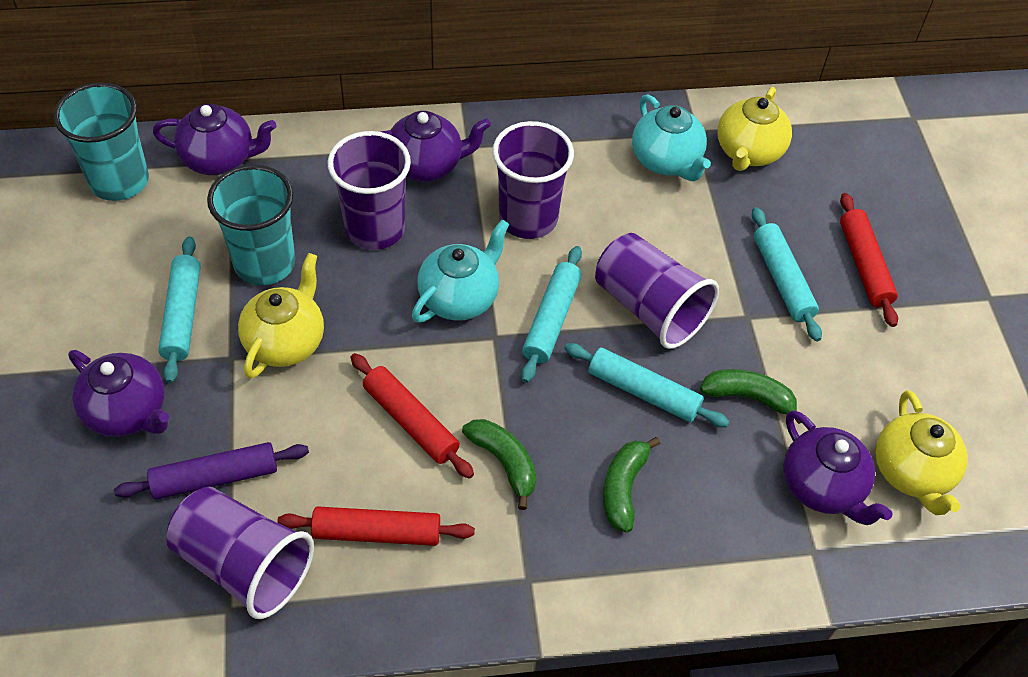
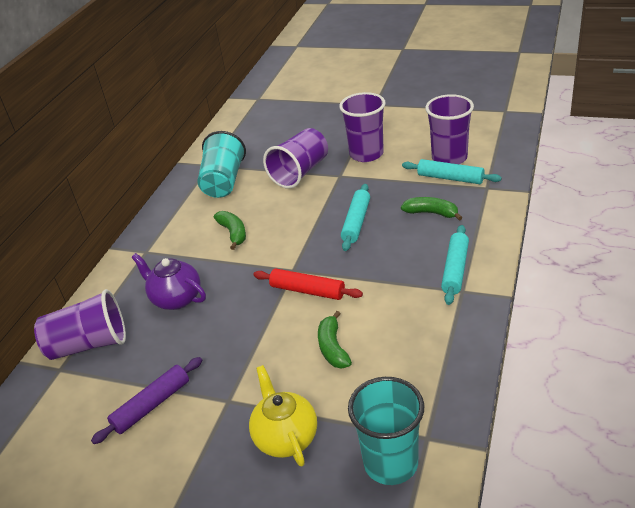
purple teapot: 4 -> 1
red rolling pin: 3 -> 1
turquoise rolling pin: 4 -> 3
turquoise teapot: 2 -> 0
yellow teapot: 3 -> 1

